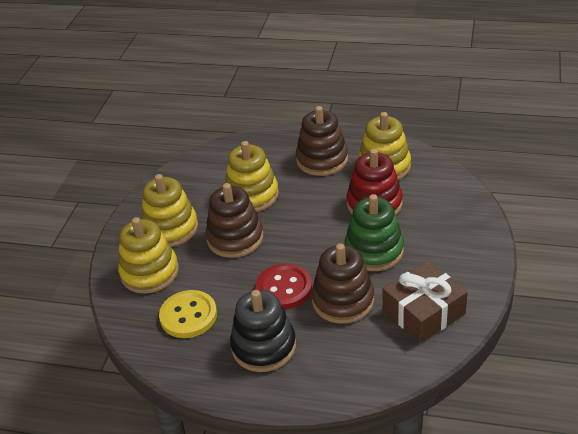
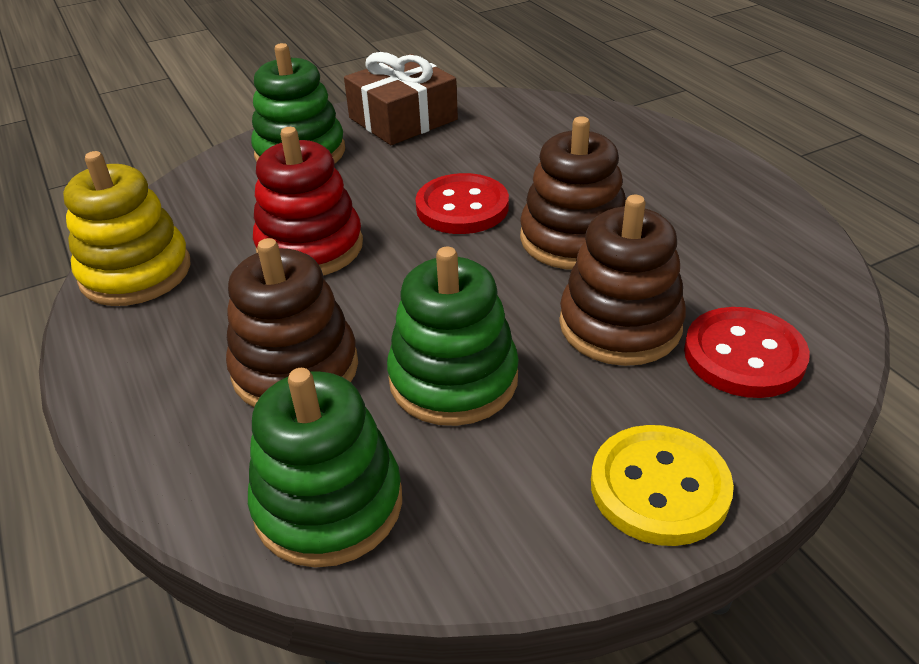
black stacking toy: 1 -> 0
green stacking toy: 1 -> 3
red button: 1 -> 2
yellow stacking toy: 4 -> 1

